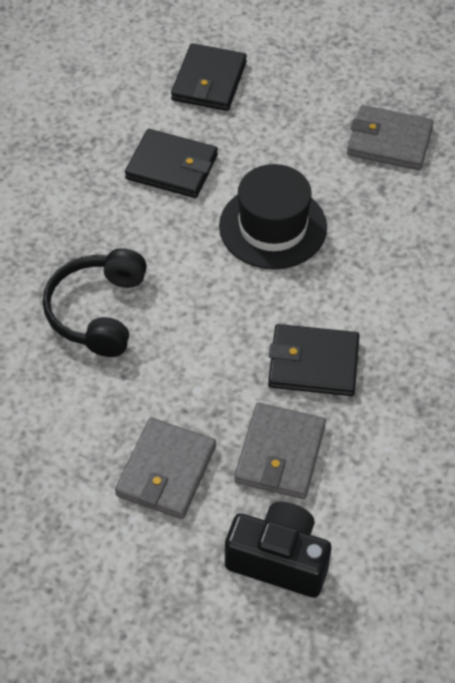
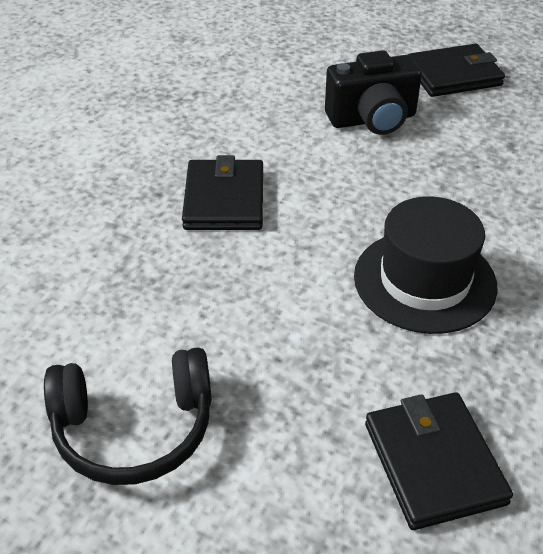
grey wallet: 3 -> 0

